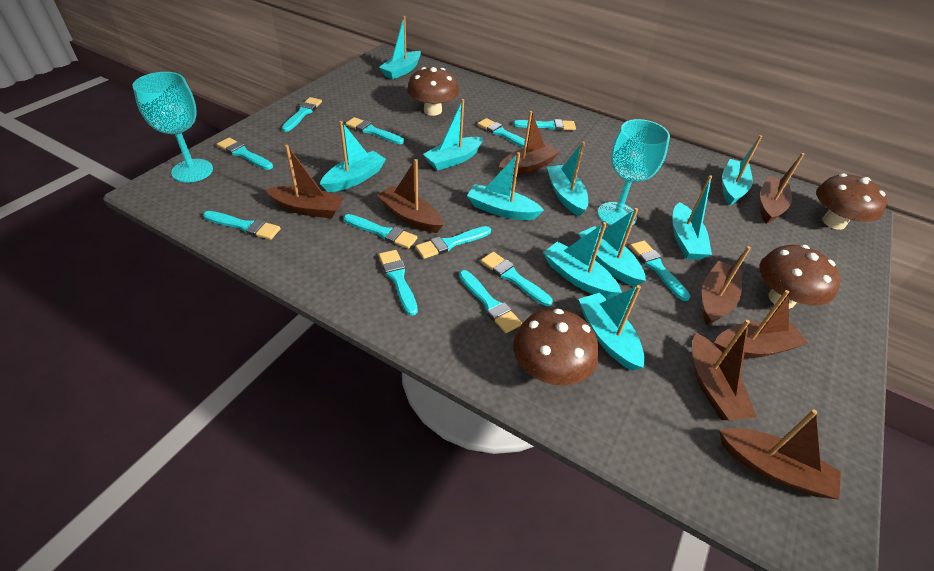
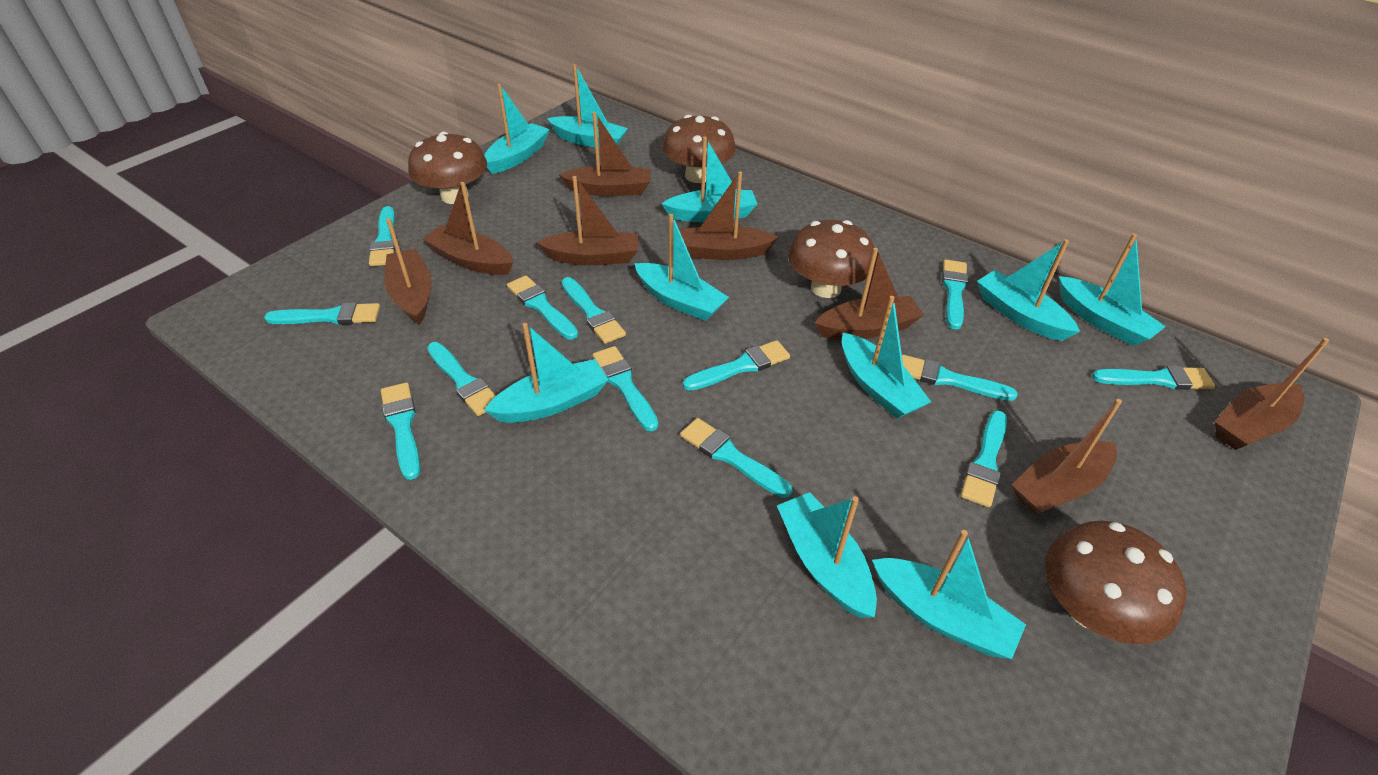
turquoise brush: 12 -> 13
turquoise goblet: 2 -> 0

